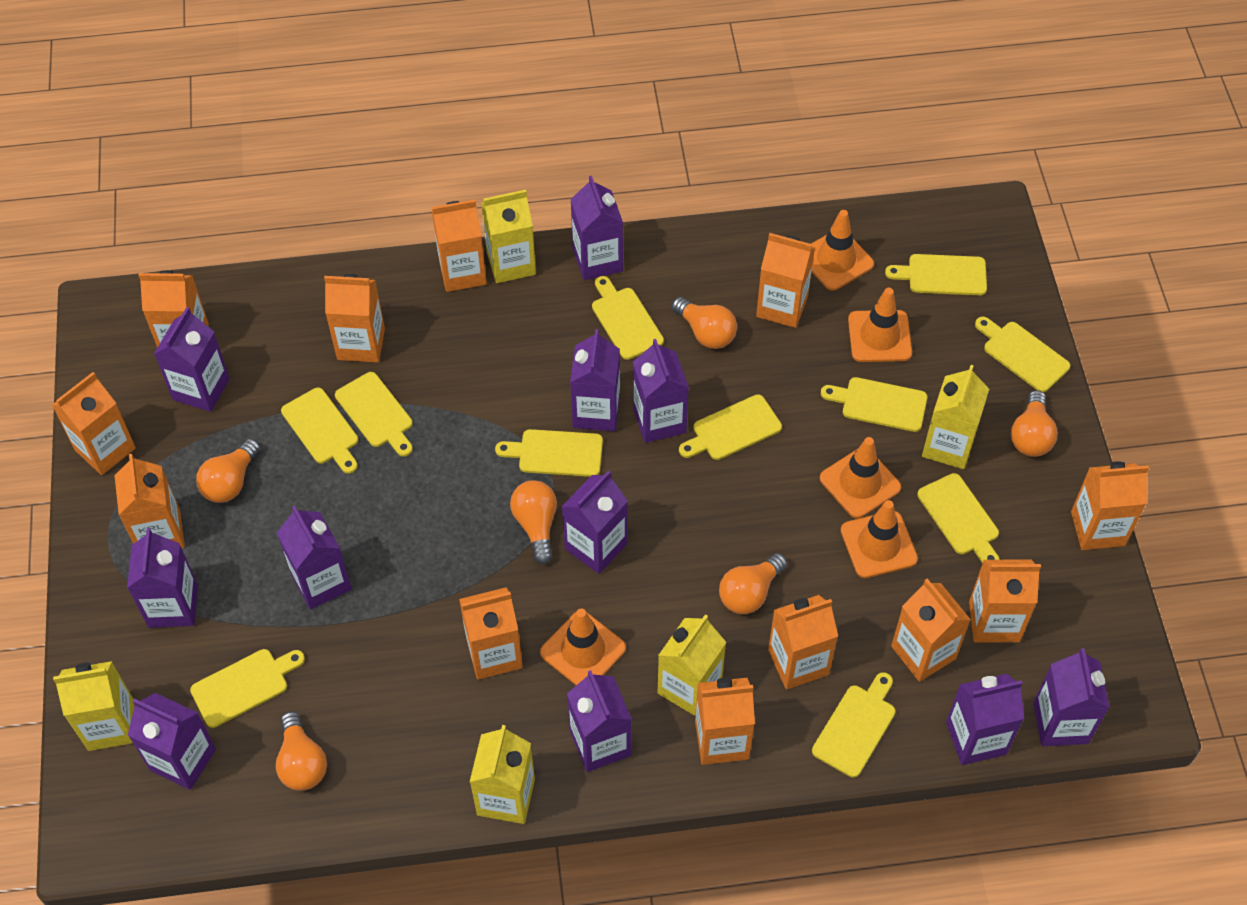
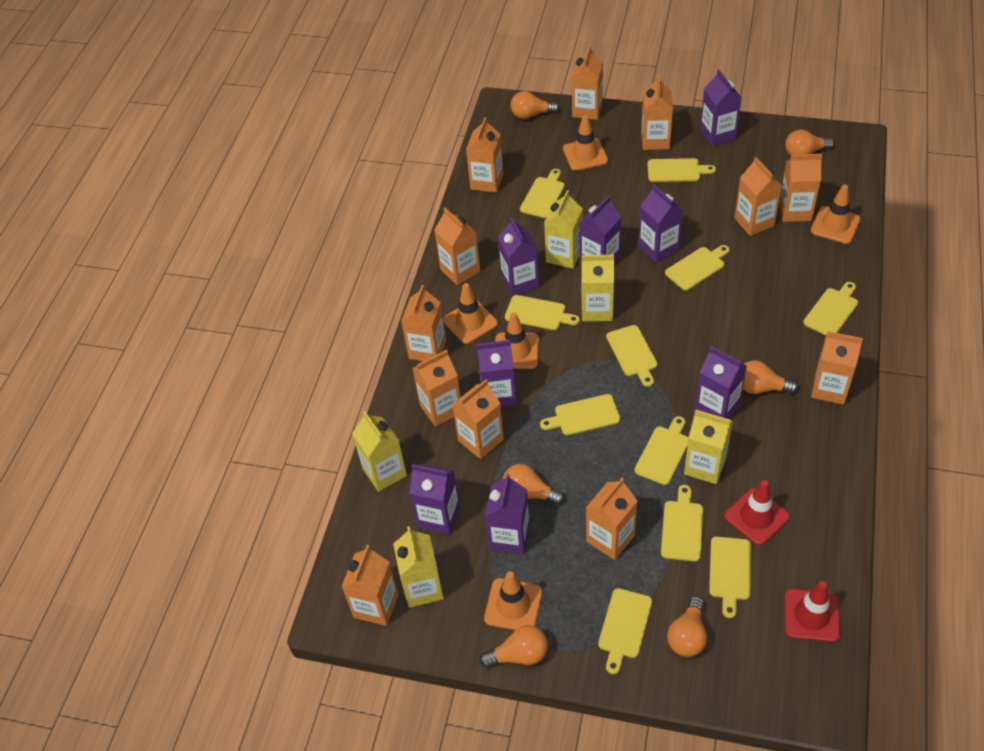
purple carton: 11 -> 8
red traffic cone: 0 -> 2

